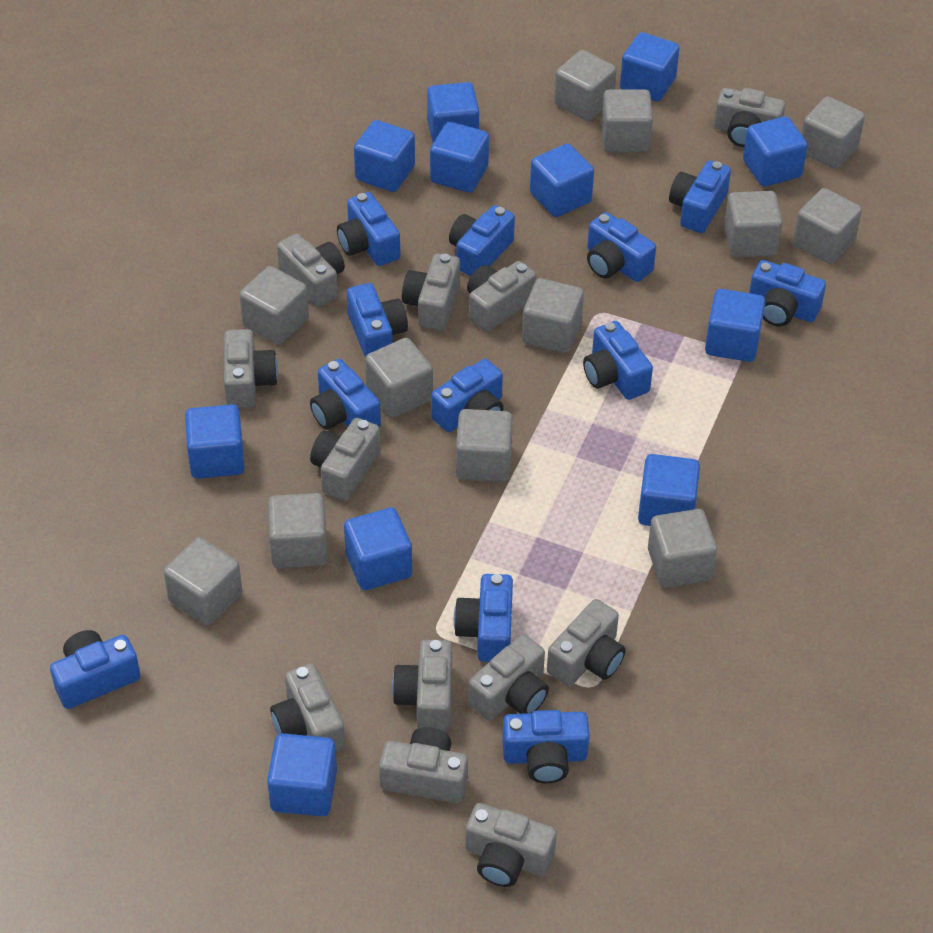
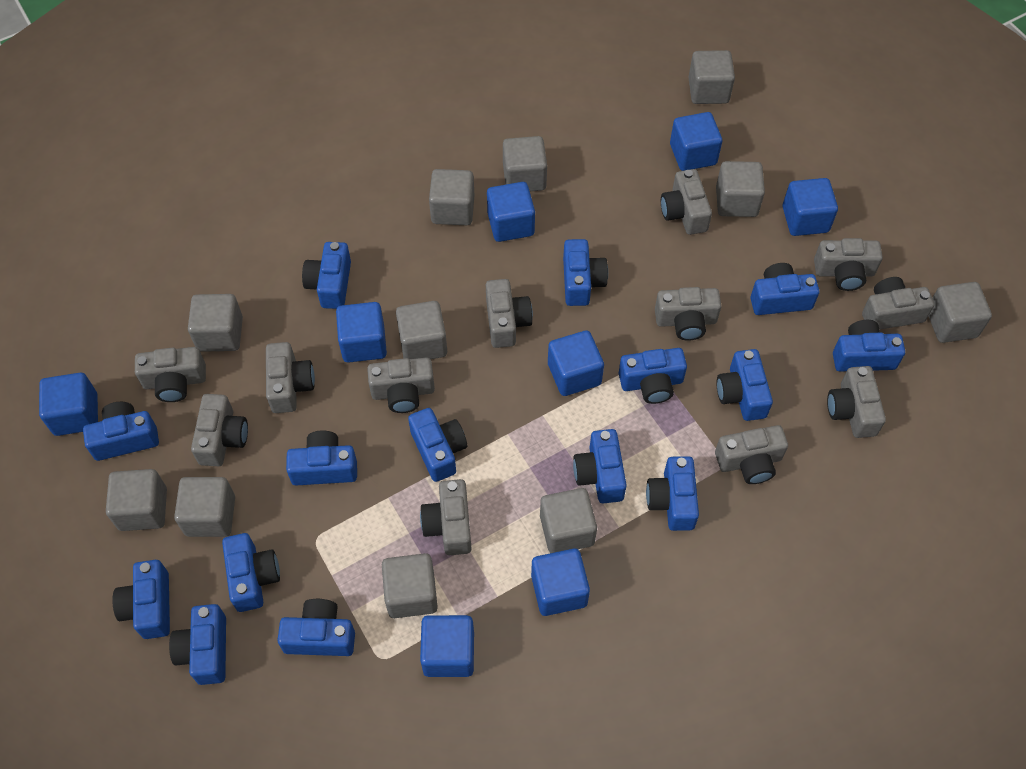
blue camera: 12 -> 15
blue cube: 11 -> 8
grey cube: 12 -> 11

